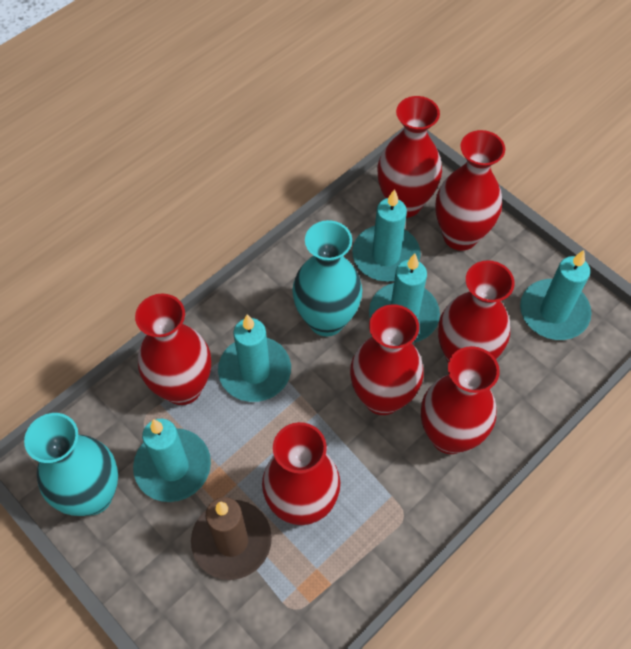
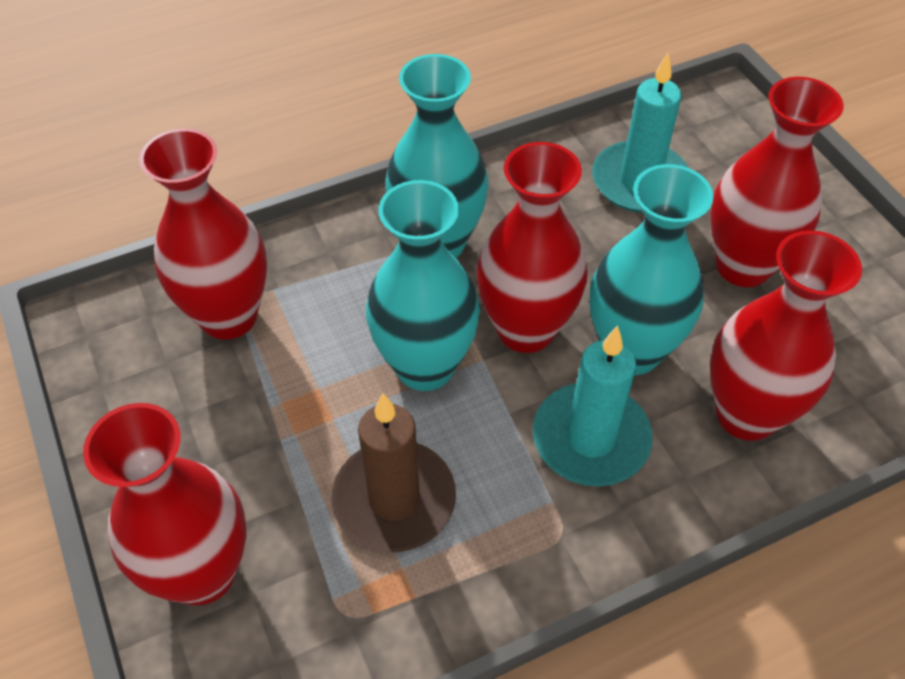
red vase: 7 -> 5
turquoise candle: 5 -> 2
turquoise vase: 2 -> 3

